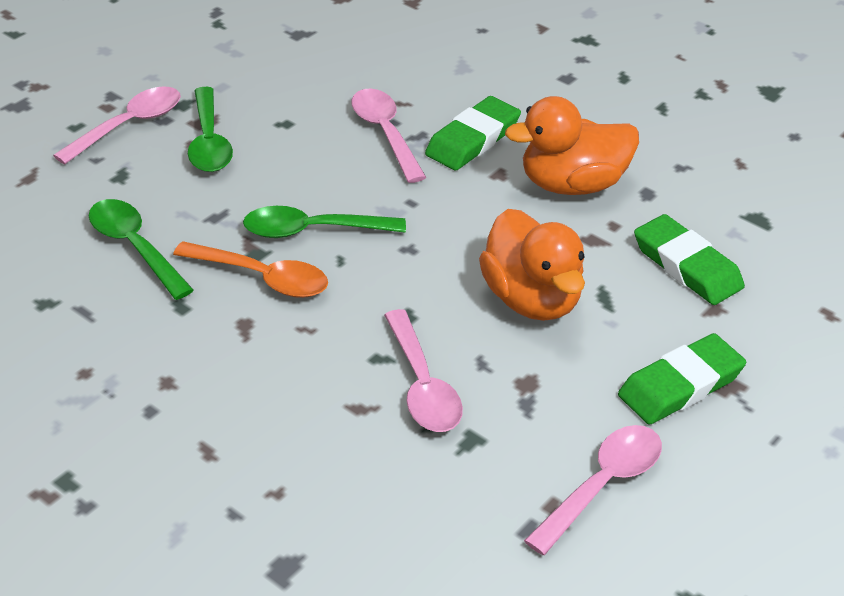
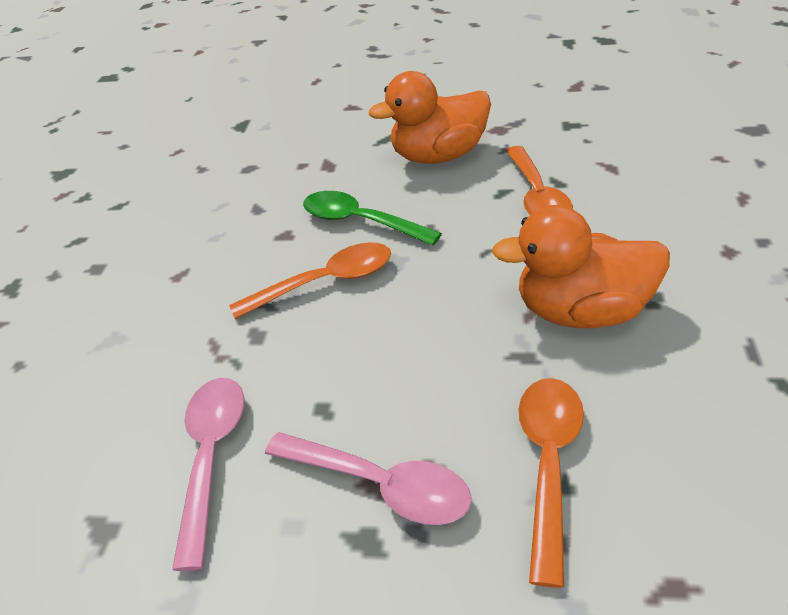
green eraser: 3 -> 0
green spoon: 3 -> 1
orange spoon: 1 -> 3
pink spoon: 4 -> 2

